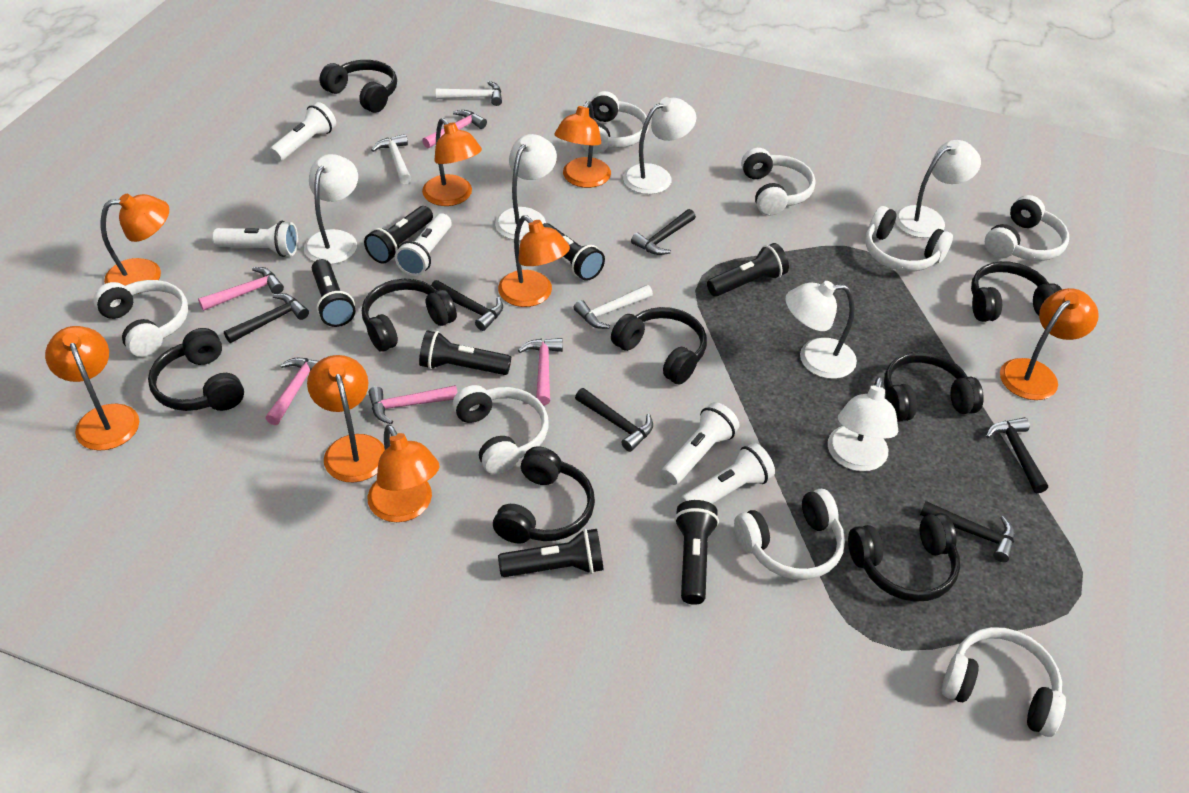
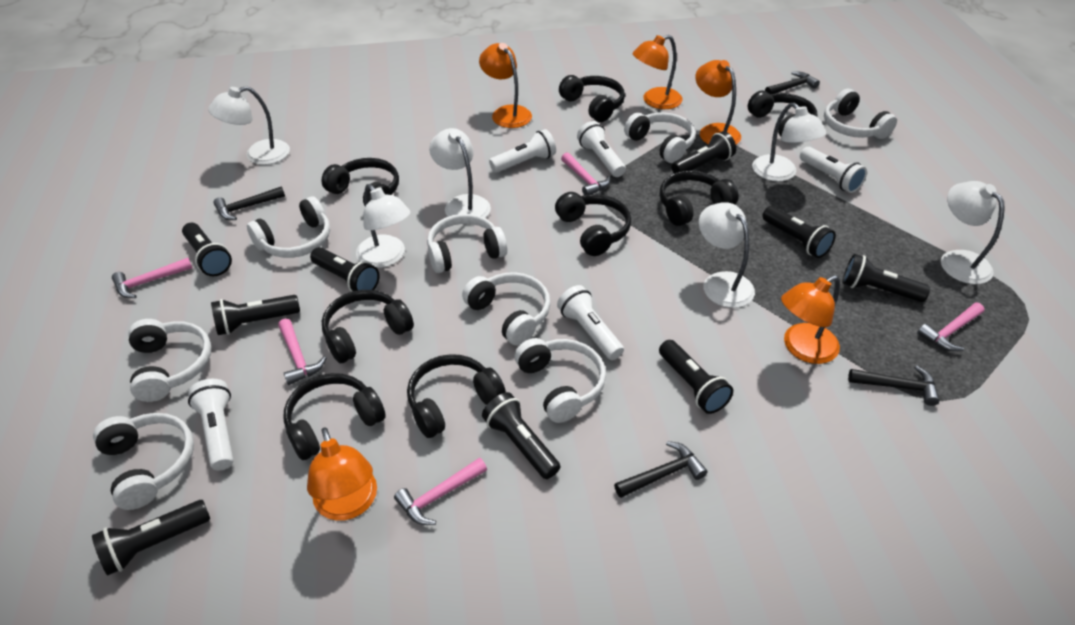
black flashlight: 7 -> 9
black hammer: 6 -> 4
orange lamp: 8 -> 5
white hammer: 3 -> 0

